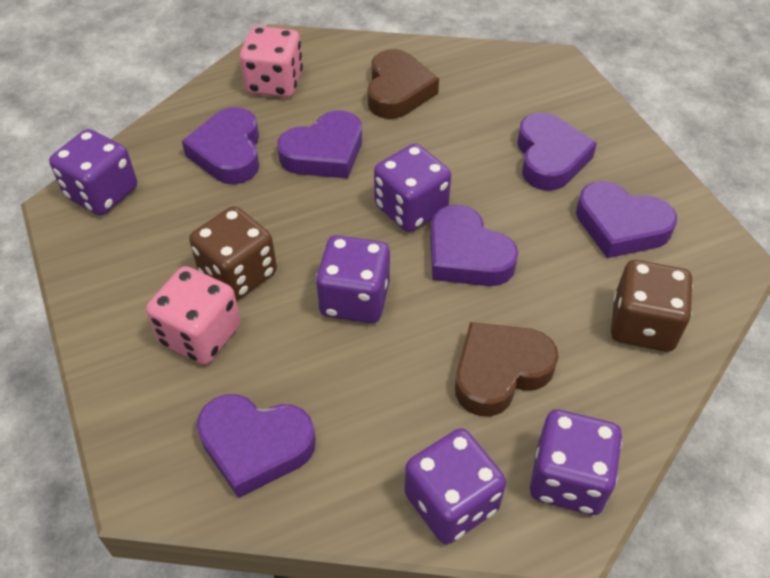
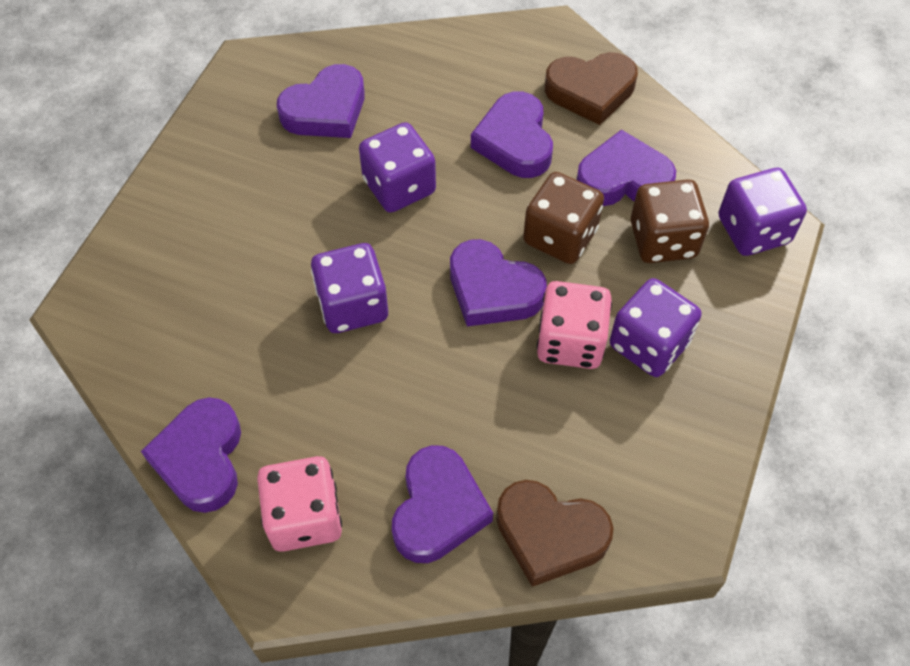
purple dice: 5 -> 4

